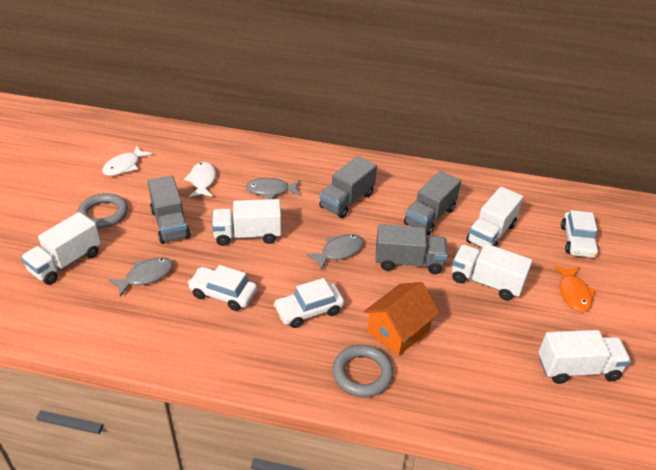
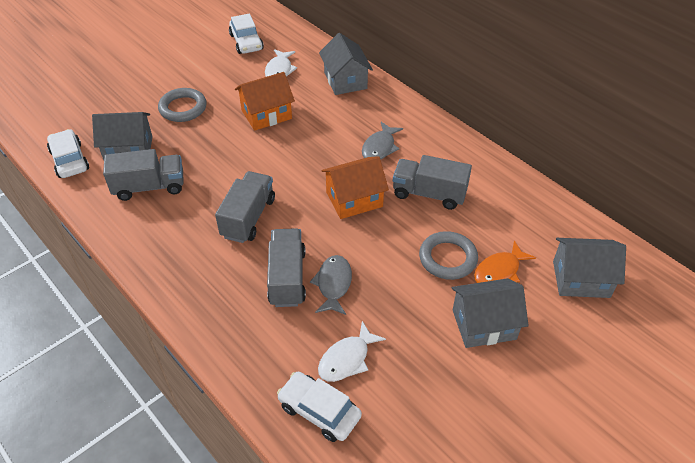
grey fish: 3 -> 2
grey house: 0 -> 4
orange house: 1 -> 2
white truck: 5 -> 0

